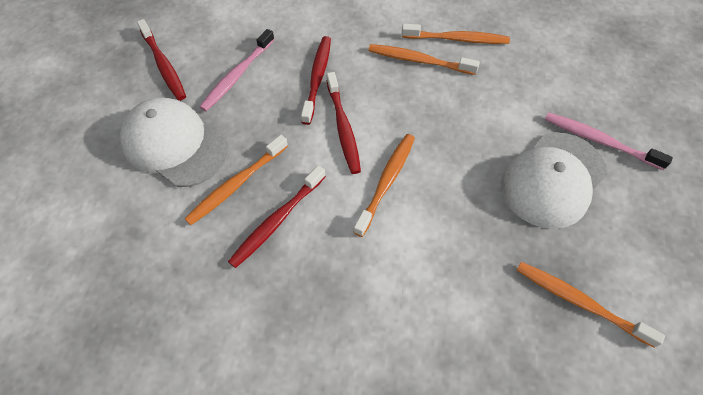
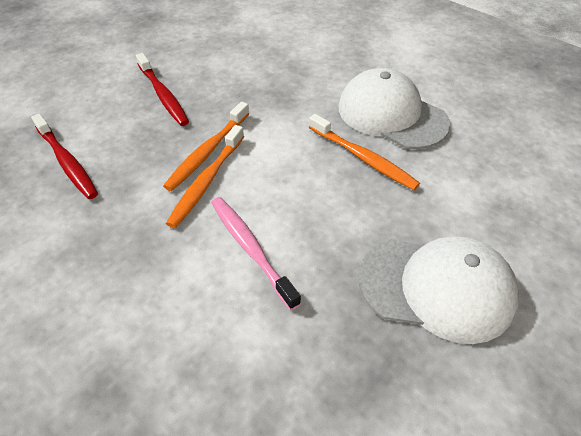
orange toothbrush: 5 -> 3
pink toothbrush: 2 -> 1
red toothbrush: 4 -> 2

